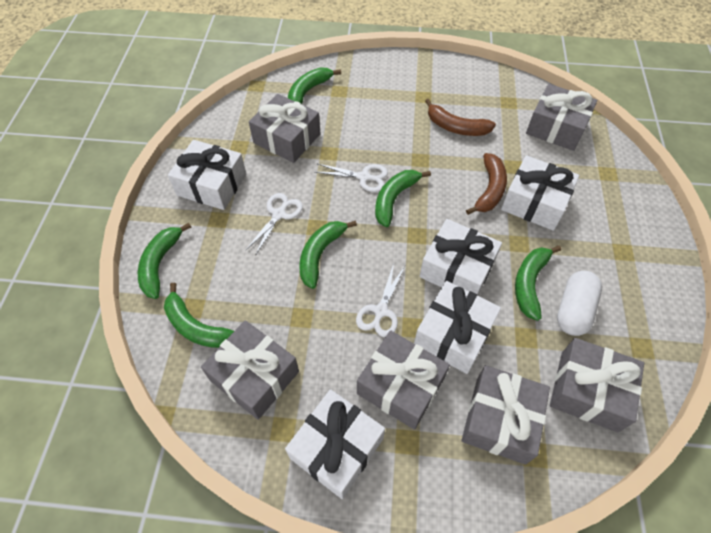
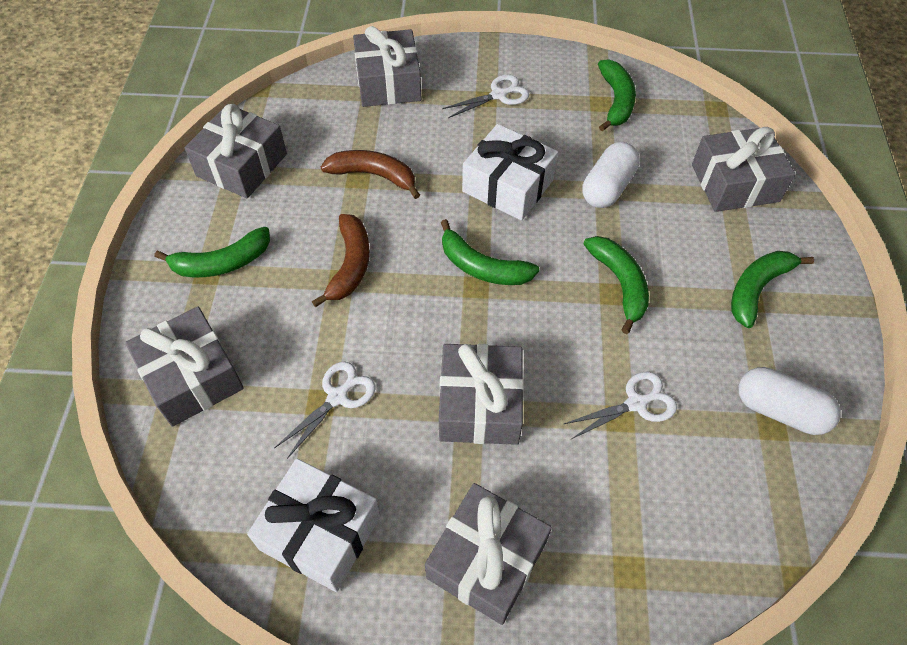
green banana: 6 -> 5
white capsule: 1 -> 2
white gift: 5 -> 2

